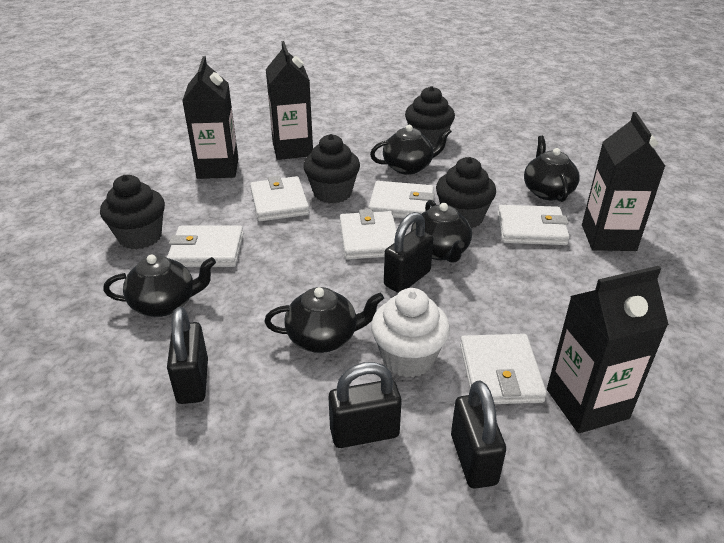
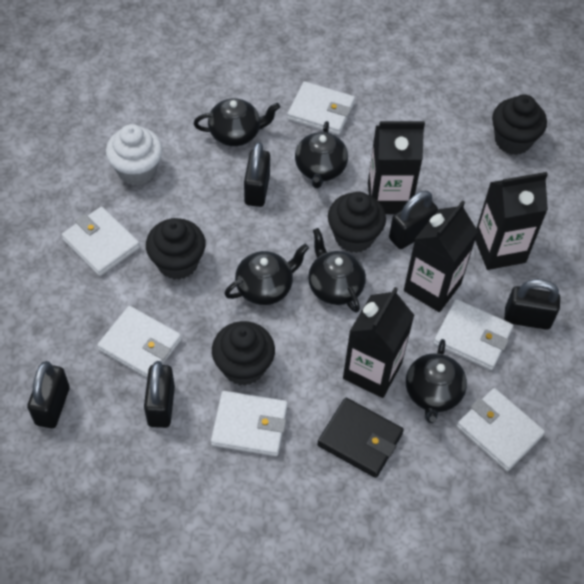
black padlock: 4 -> 5
black wallet: 0 -> 1

